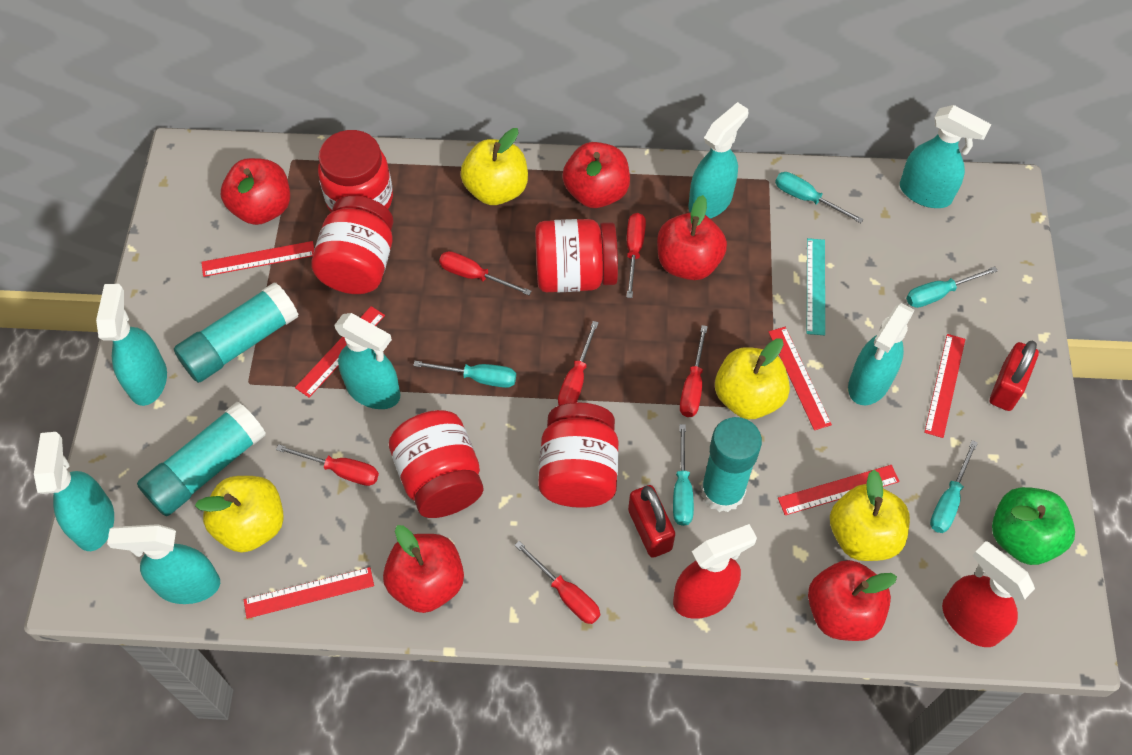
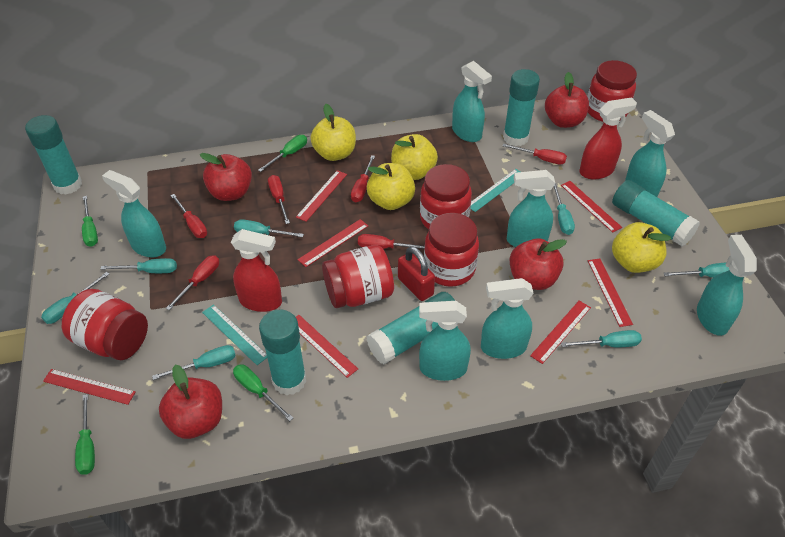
green apple: 1 -> 0
green screwdriver: 0 -> 4
red apple: 5 -> 4
red padlock: 2 -> 1
red ruler: 6 -> 7
turquoise glue stick: 3 -> 5
turquoise ruler: 1 -> 2
turquoise screwdriver: 5 -> 7

